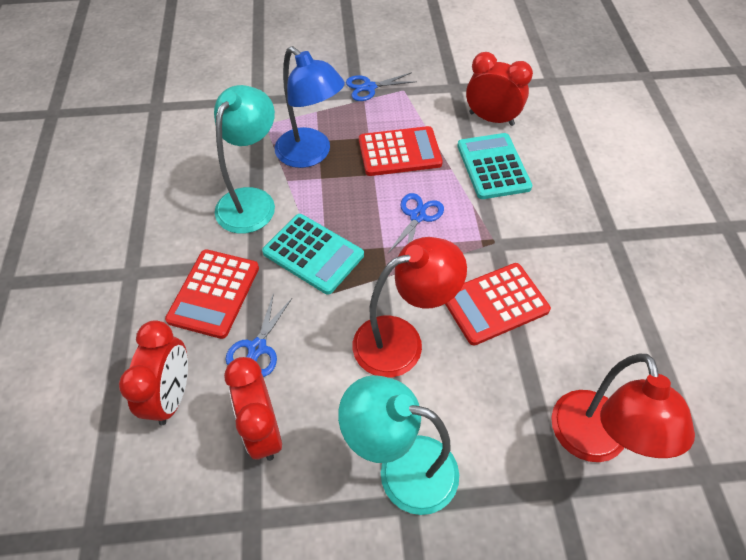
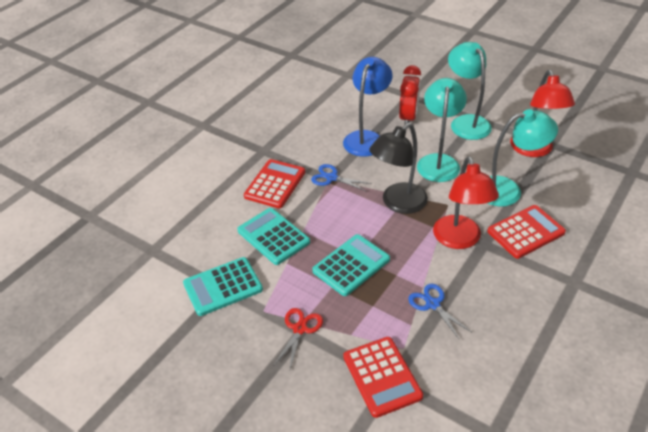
black lamp: 0 -> 1
blue scissors: 3 -> 2
red clock: 3 -> 1
red scissors: 0 -> 1
turquoise calculator: 2 -> 3
turquoise lamp: 2 -> 3

